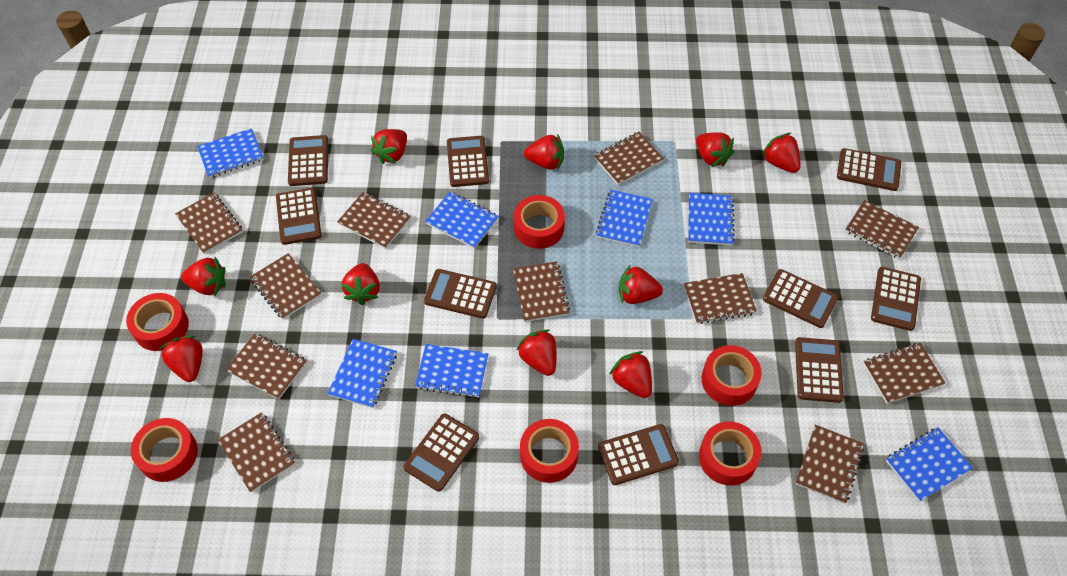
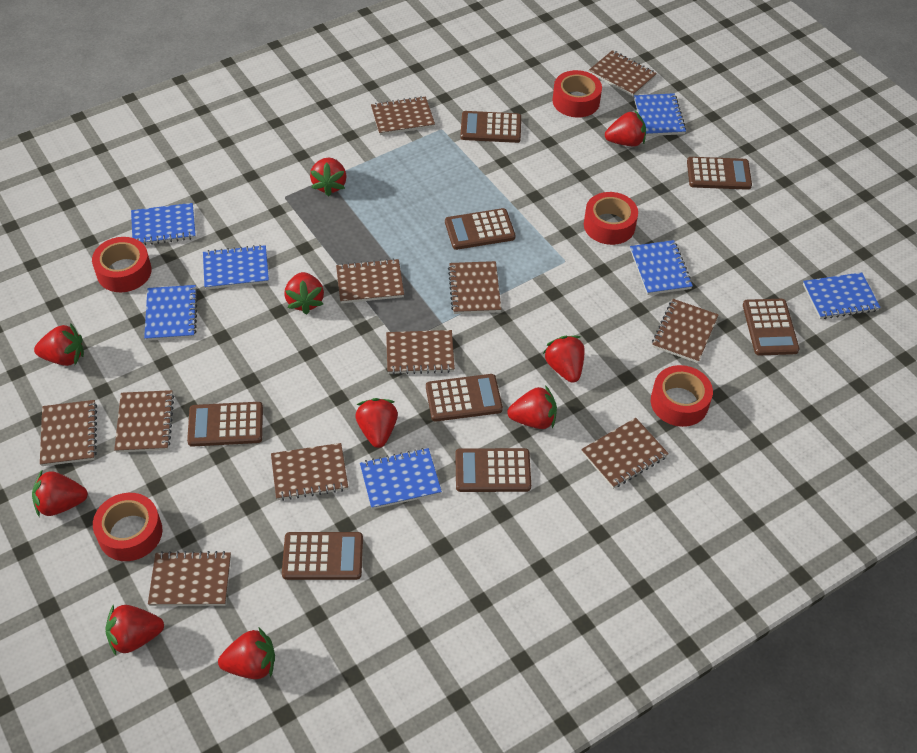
brown calculator: 10 -> 8
red tape: 6 -> 5

